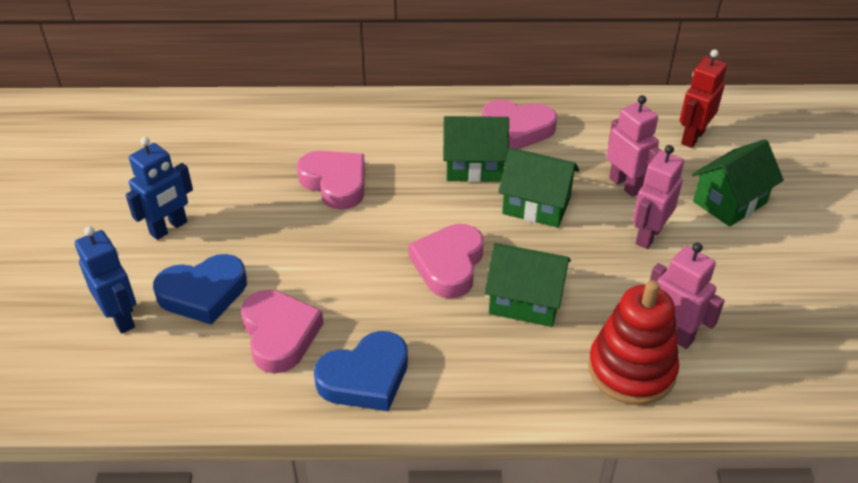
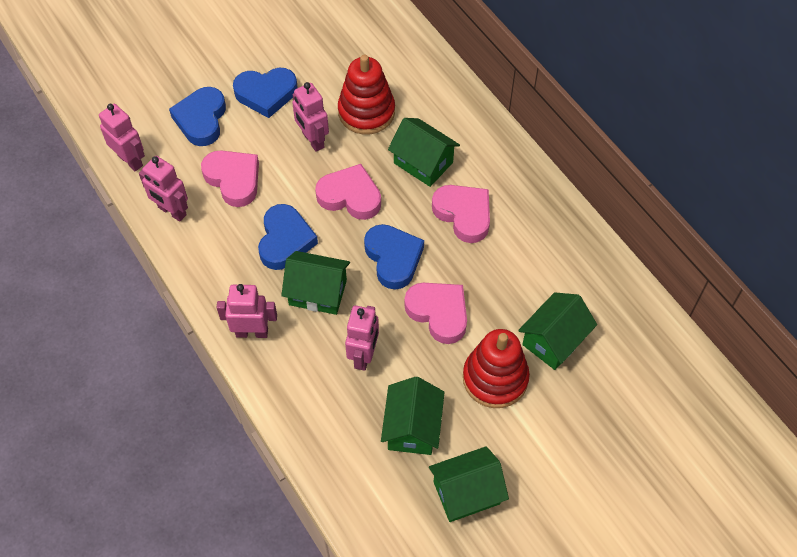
blue heart: 2 -> 4
blue robot: 2 -> 0
green house: 4 -> 5
pink robot: 3 -> 5
red robot: 1 -> 0
red stacking toy: 1 -> 2

